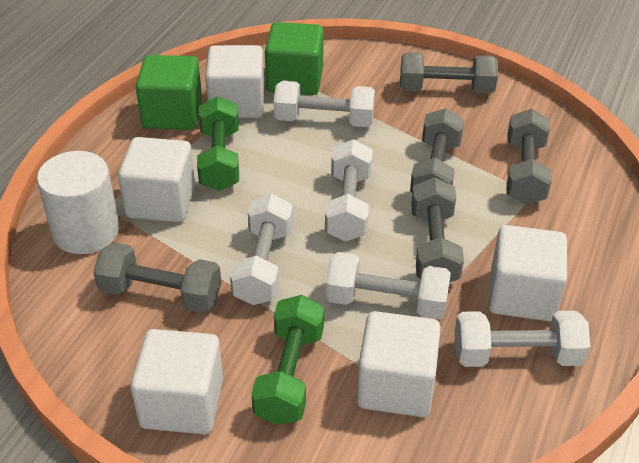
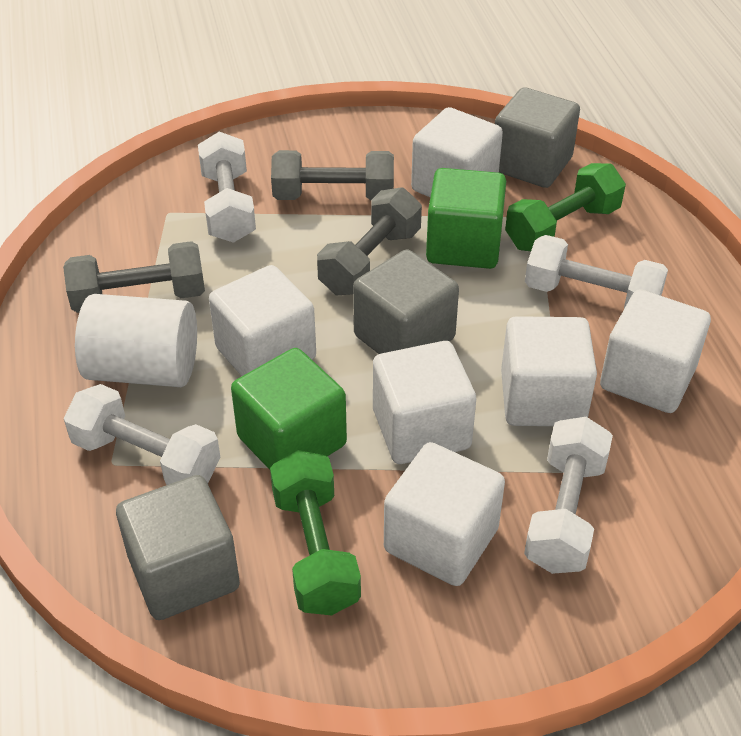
grey cube: 0 -> 3
grey dumbbell: 5 -> 3
white cube: 5 -> 6
white dumbbell: 5 -> 4

